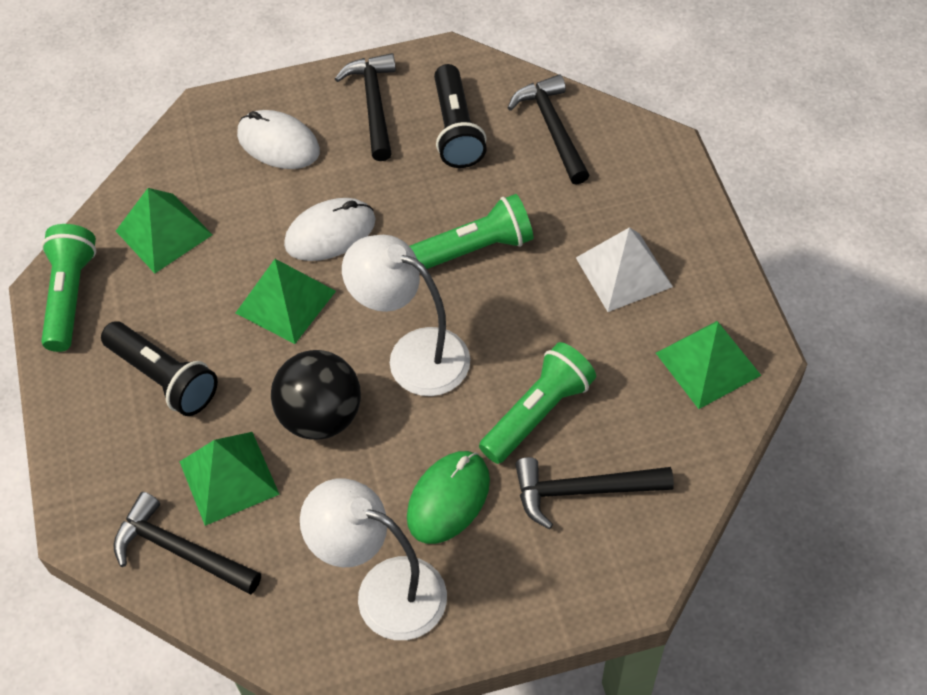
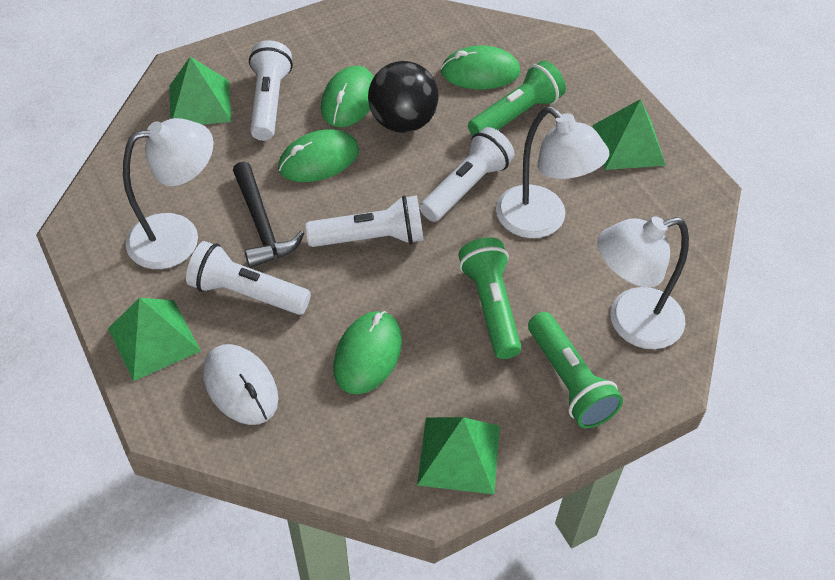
black flashlight: 2 -> 0
black hammer: 4 -> 1
green mouse: 1 -> 4
white flashlight: 0 -> 4
white lamp: 2 -> 3
white mouse: 2 -> 1
white pyramid: 1 -> 0

